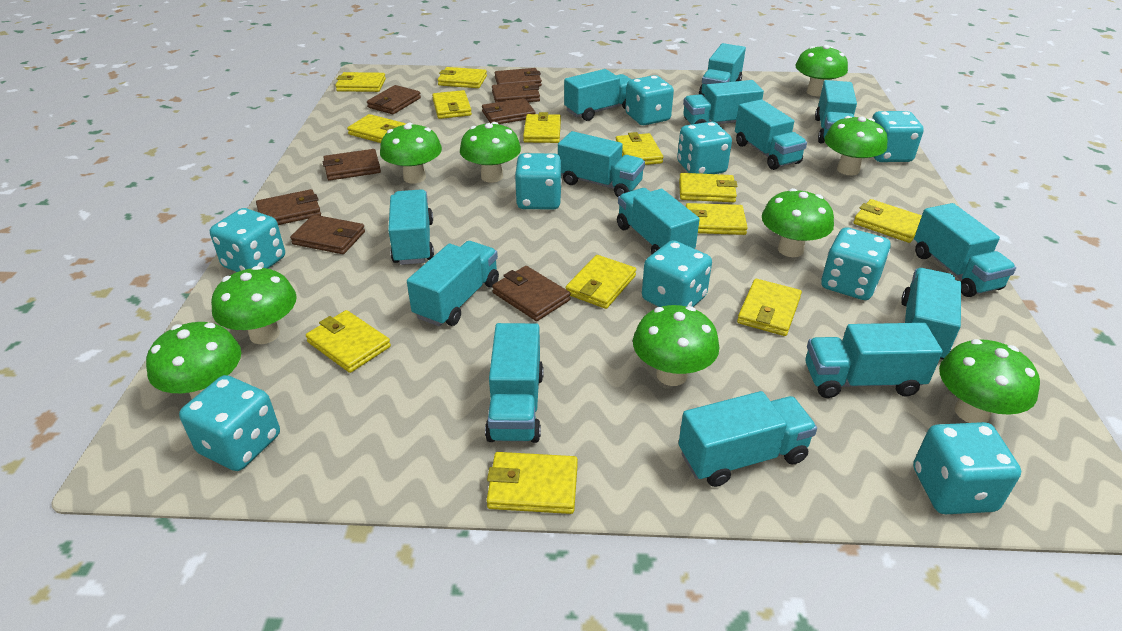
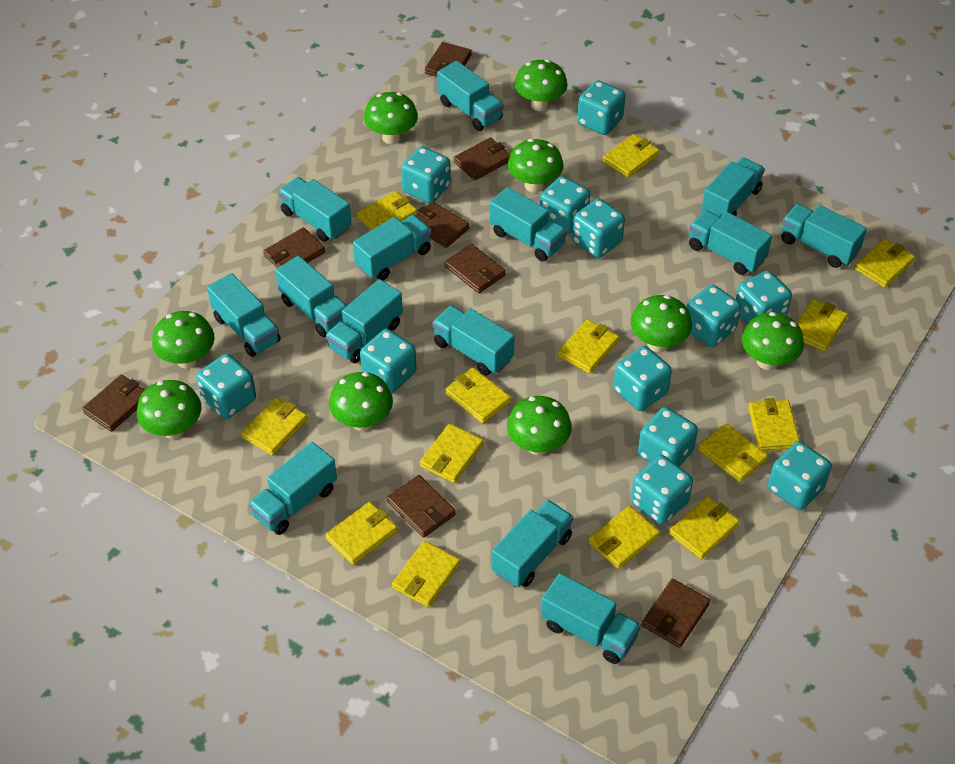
turquoise dice: 9 -> 12
yellow wallet: 13 -> 14

